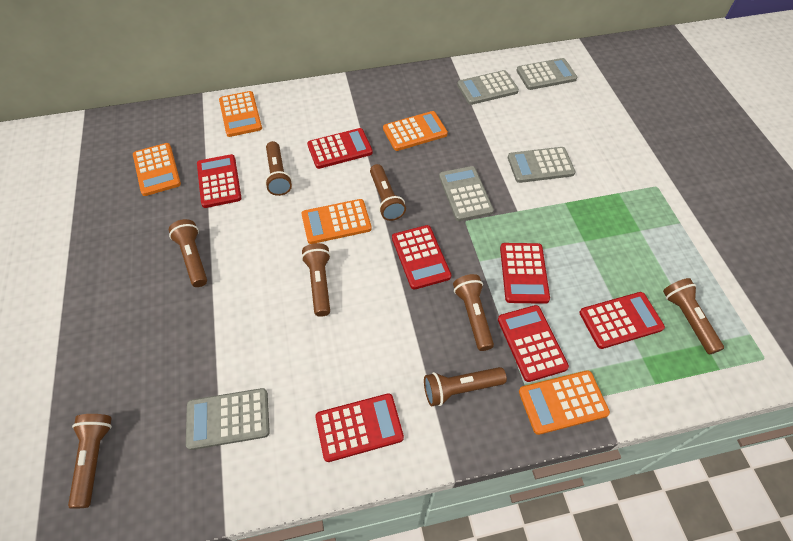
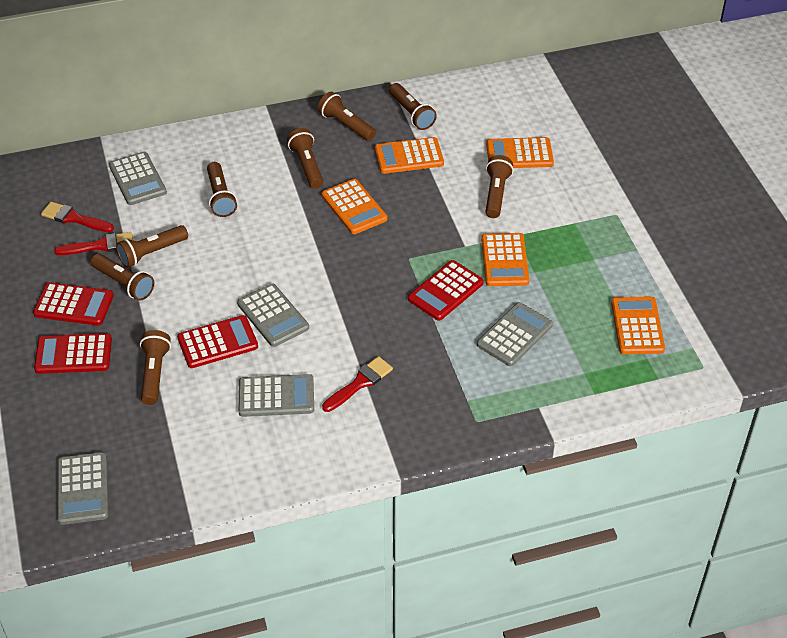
red brush: 0 -> 3
red calculator: 7 -> 4

